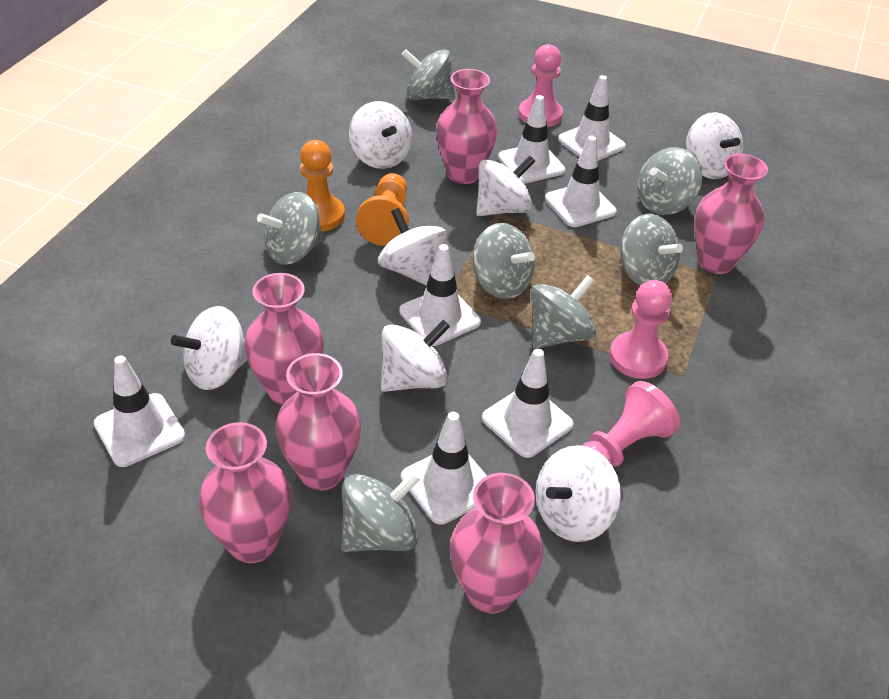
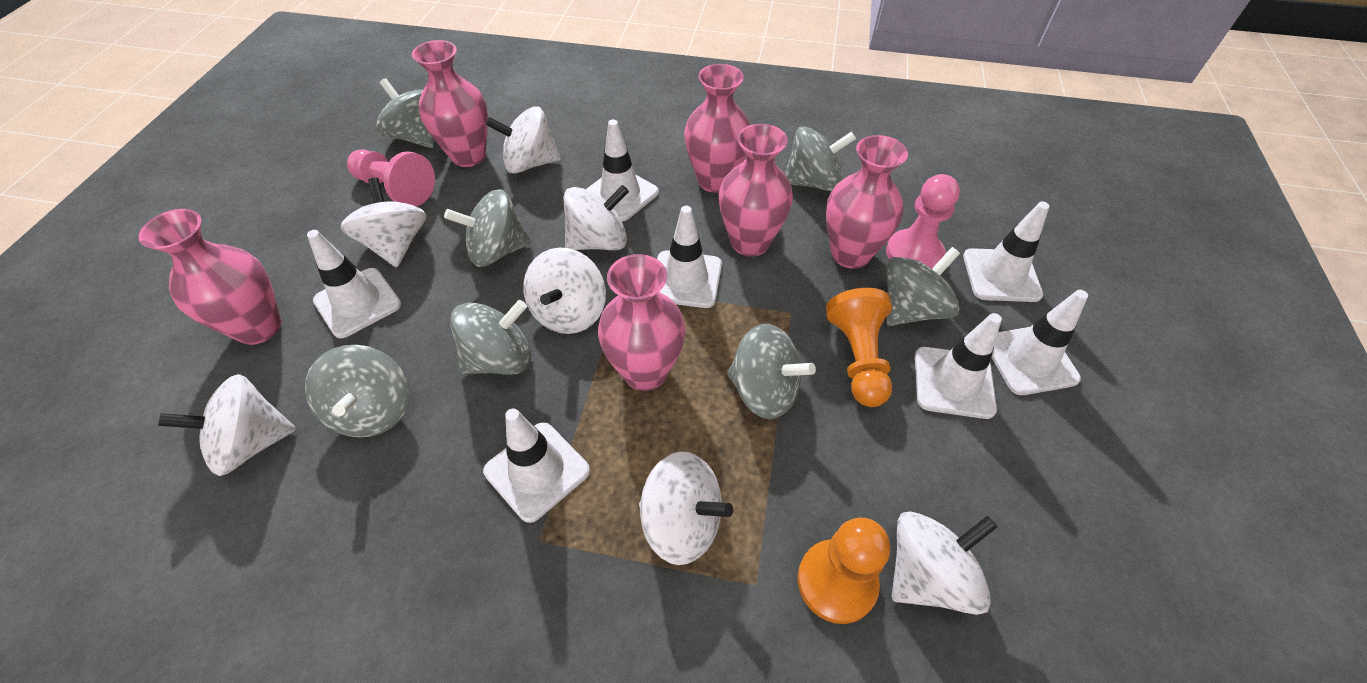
pink pawn: 3 -> 2

